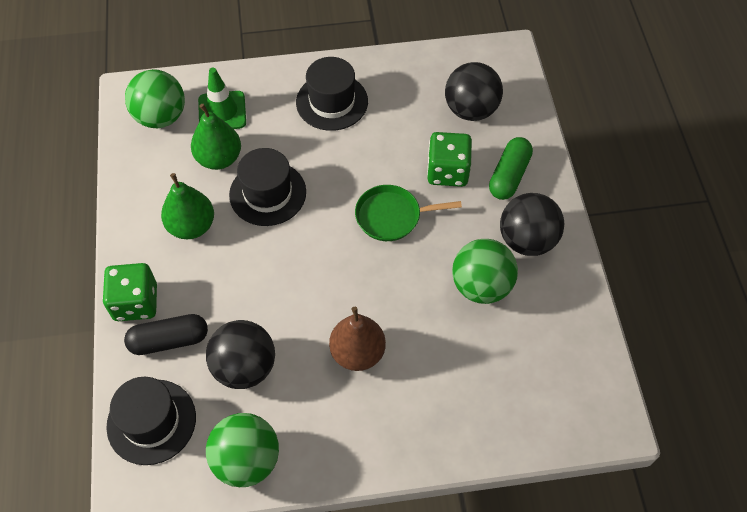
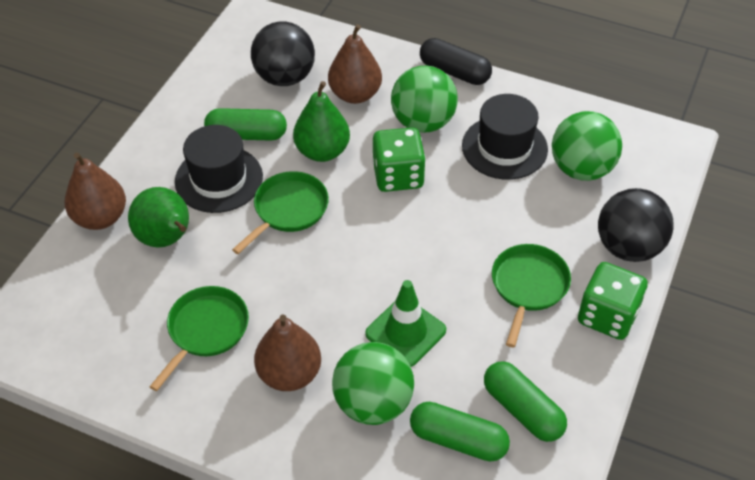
black ball: 3 -> 2
black hat: 3 -> 2
brown pear: 1 -> 3
green capsule: 1 -> 3
green pan: 1 -> 3

